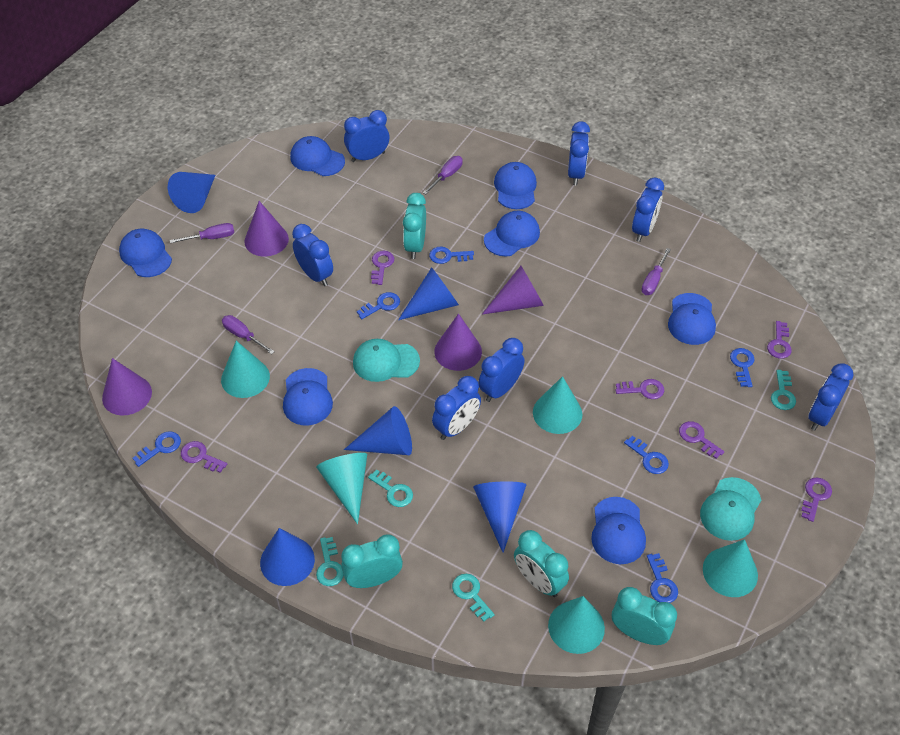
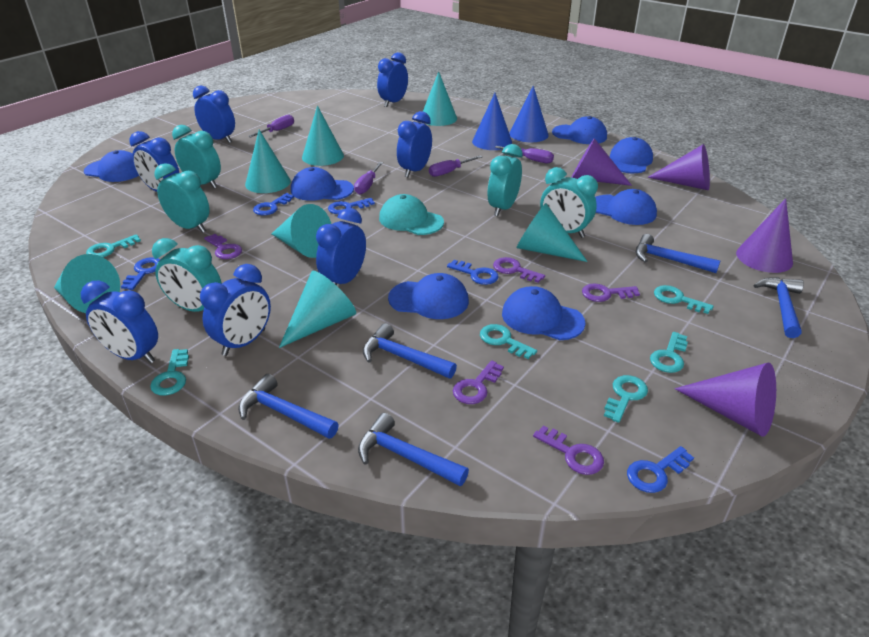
blue cone: 5 -> 2
blue hammer: 0 -> 5
blue key: 6 -> 5
purple key: 6 -> 5
turquoise cap: 2 -> 1
turquoise clock: 4 -> 5
turquoise cone: 5 -> 7
turquoise key: 4 -> 6

